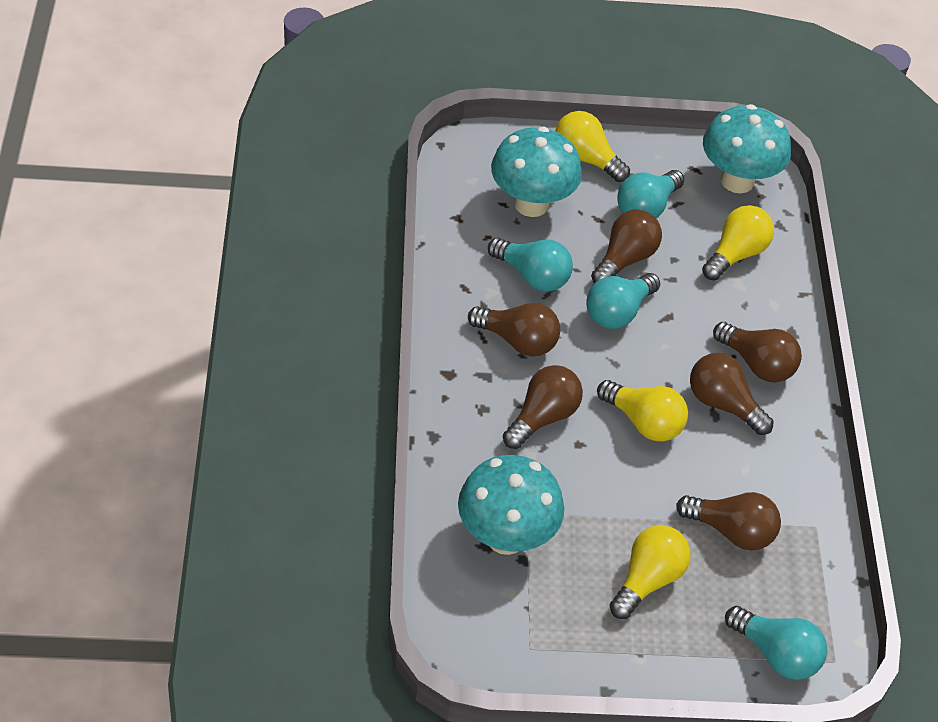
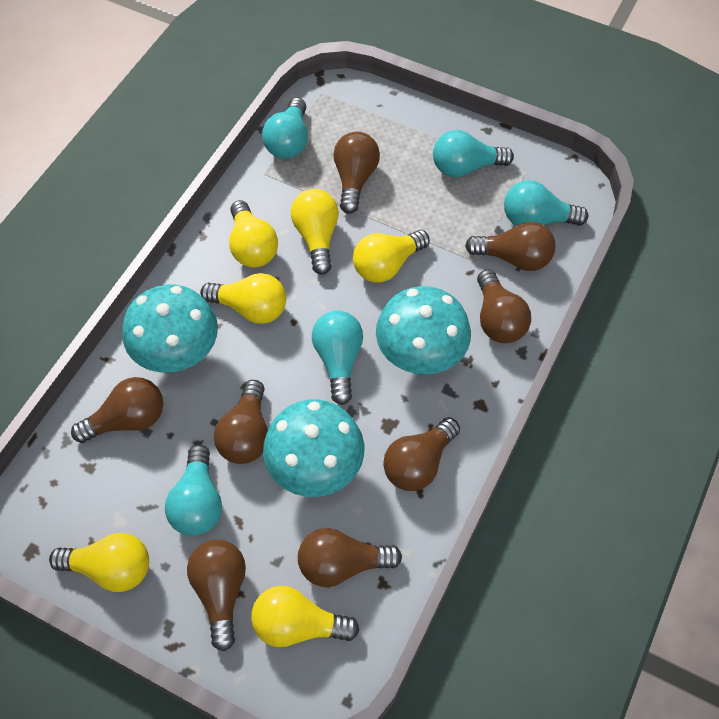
brown light bulb: 6 -> 8
turquoise light bulb: 4 -> 5
yellow light bulb: 4 -> 6

